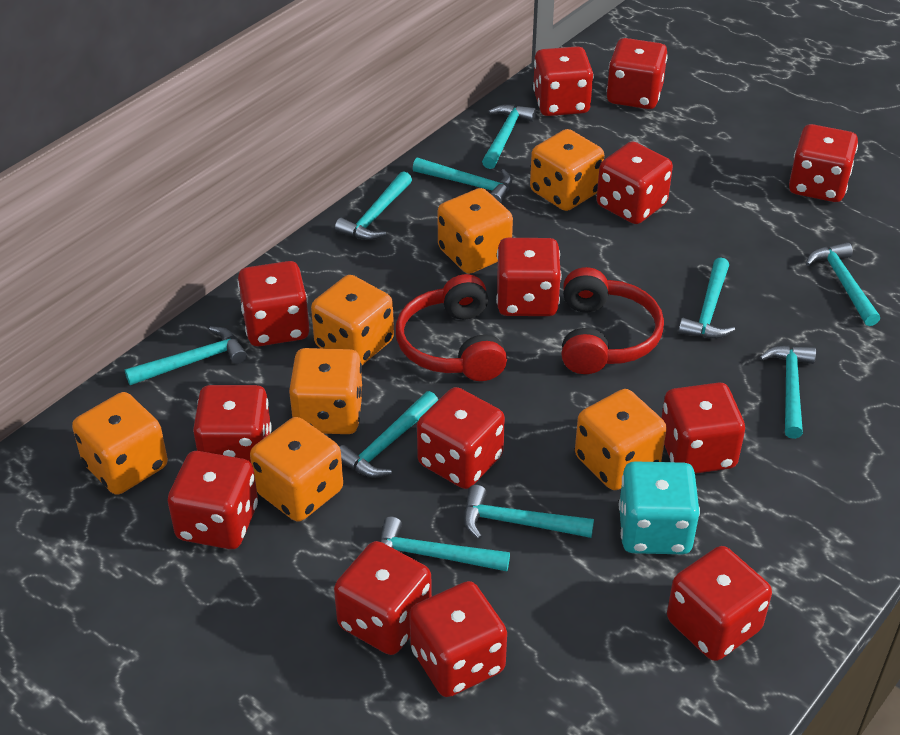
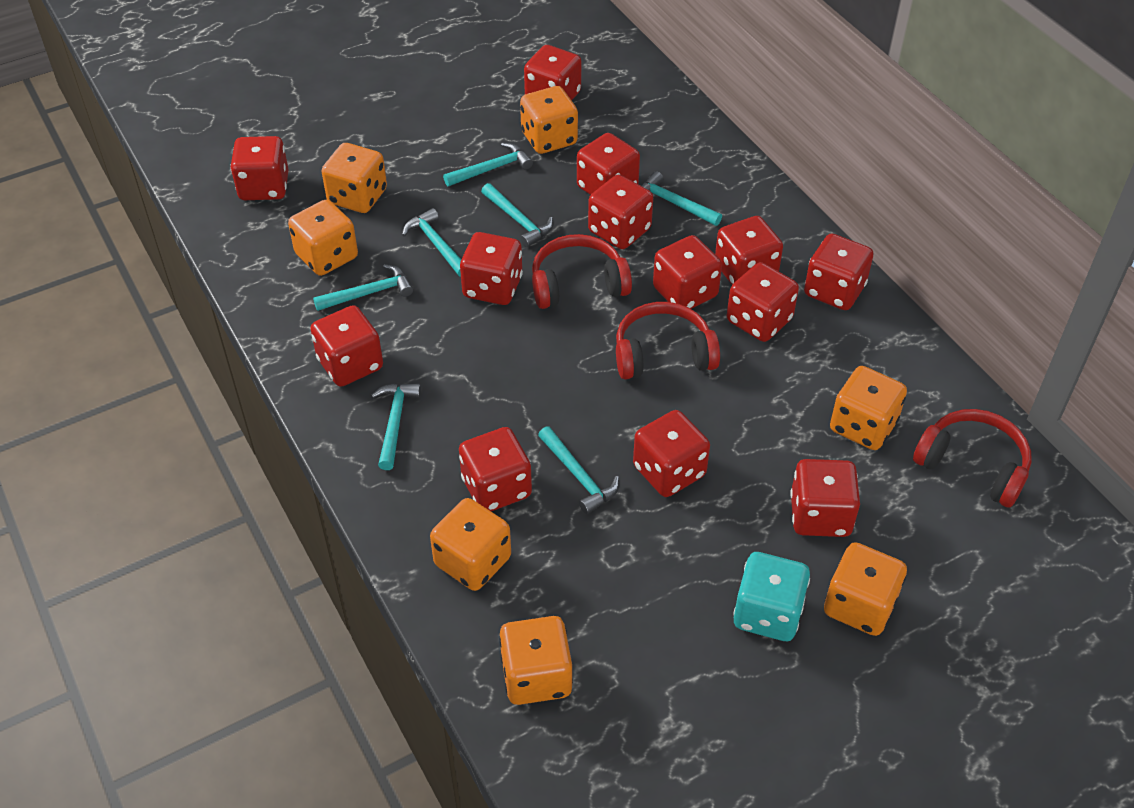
red headphones: 2 -> 3
turquoise hammer: 10 -> 7

